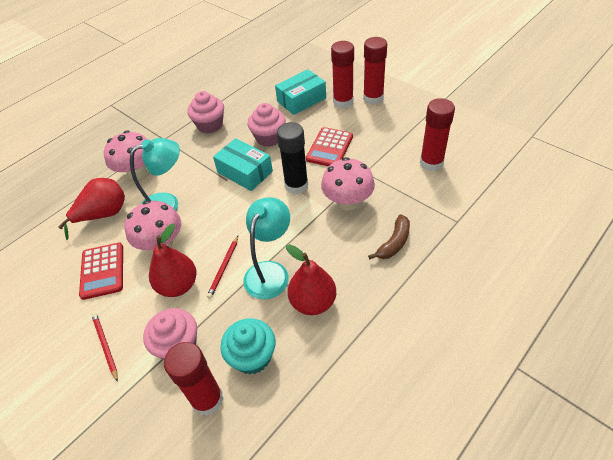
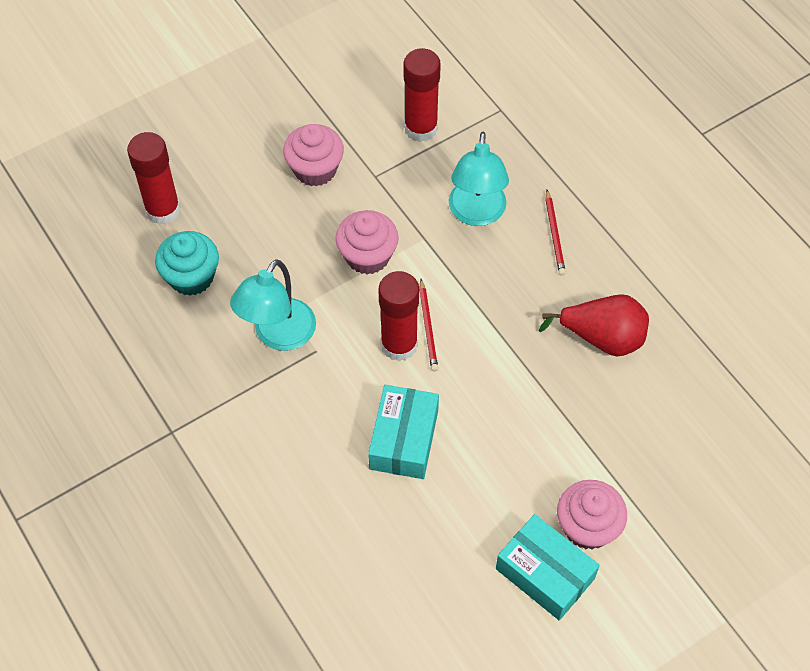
black glue stick: 1 -> 0
brown banana: 1 -> 0
pink mushroom: 3 -> 0
red calculator: 2 -> 0
red glue stick: 4 -> 3
red pear: 3 -> 1

